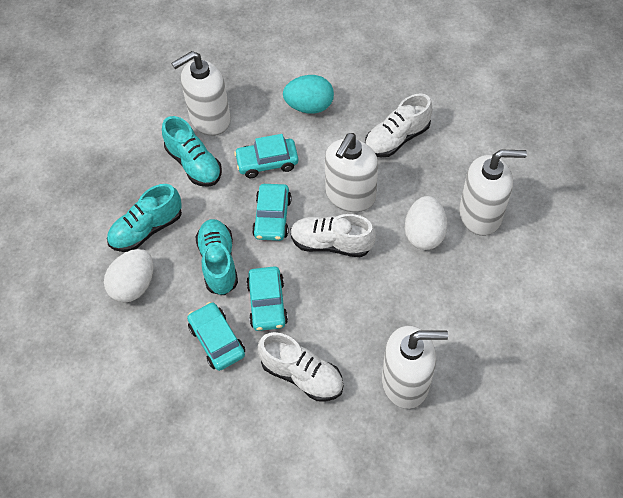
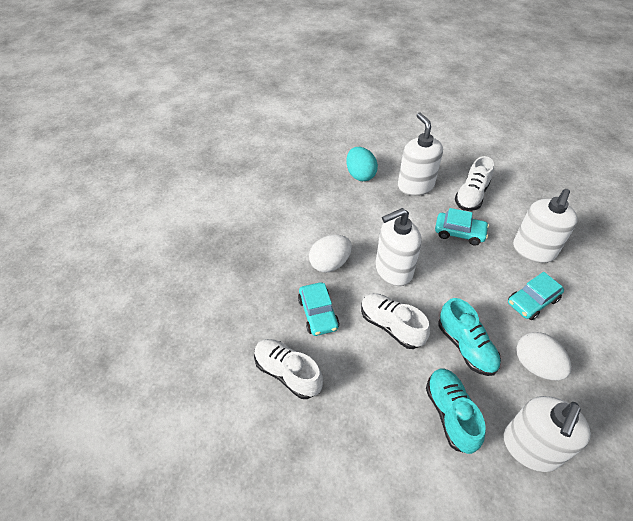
turquoise car: 4 -> 3
turquoise shoe: 3 -> 2

